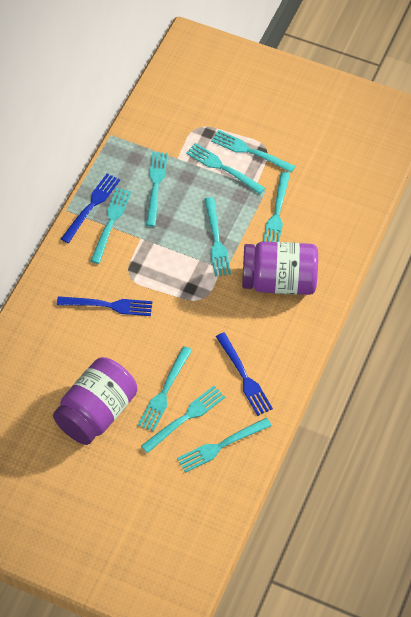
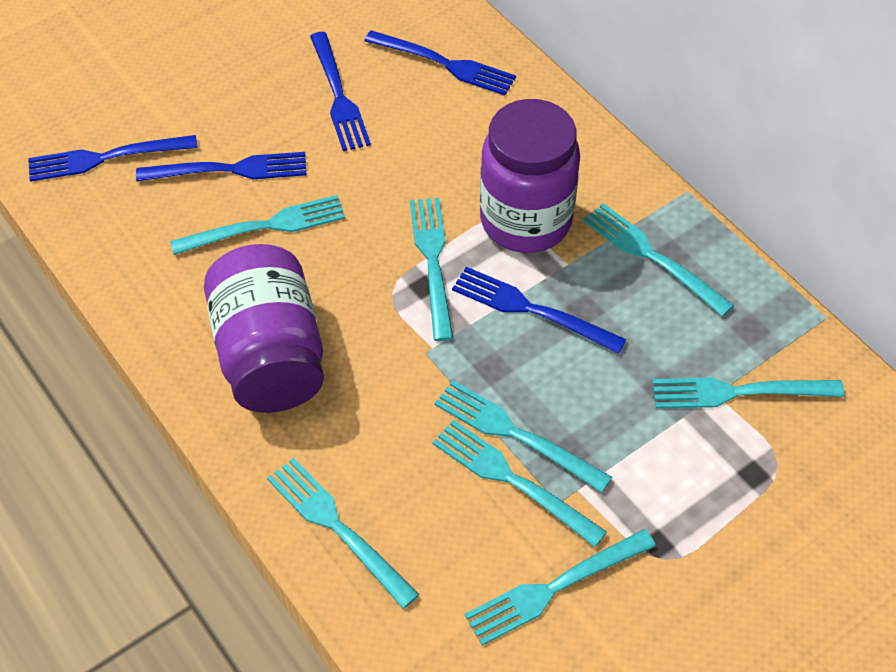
blue fork: 3 -> 5
turquoise fork: 9 -> 8

